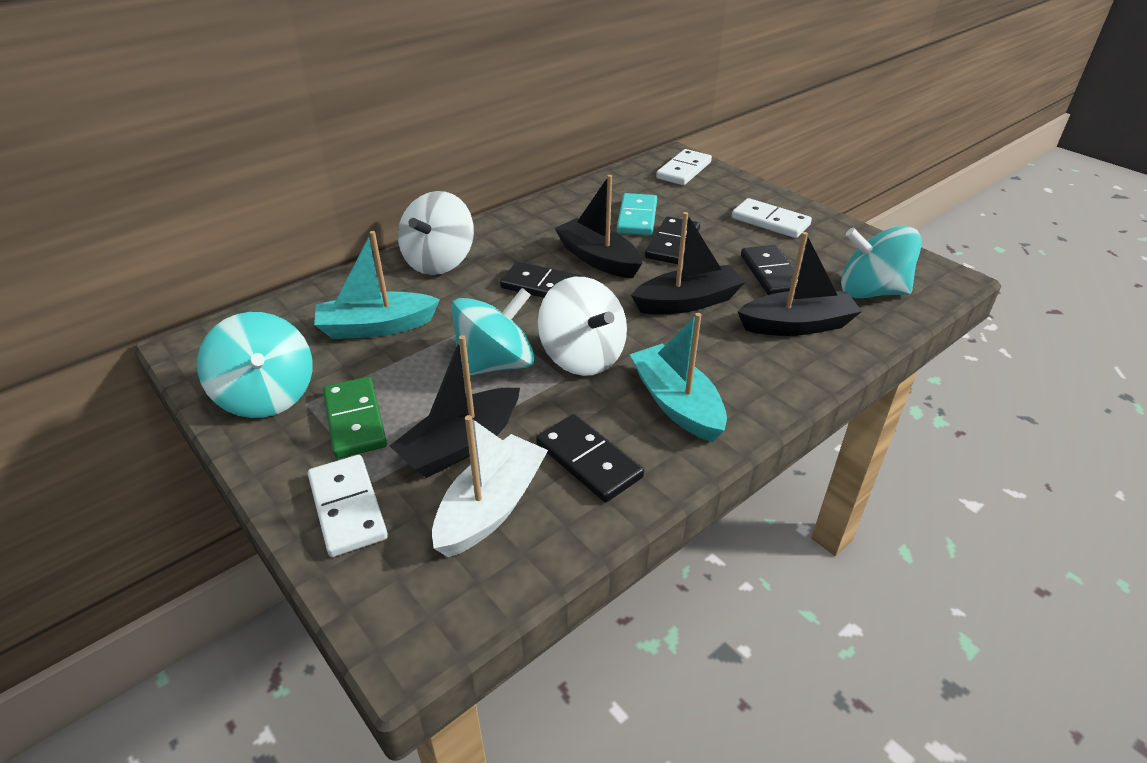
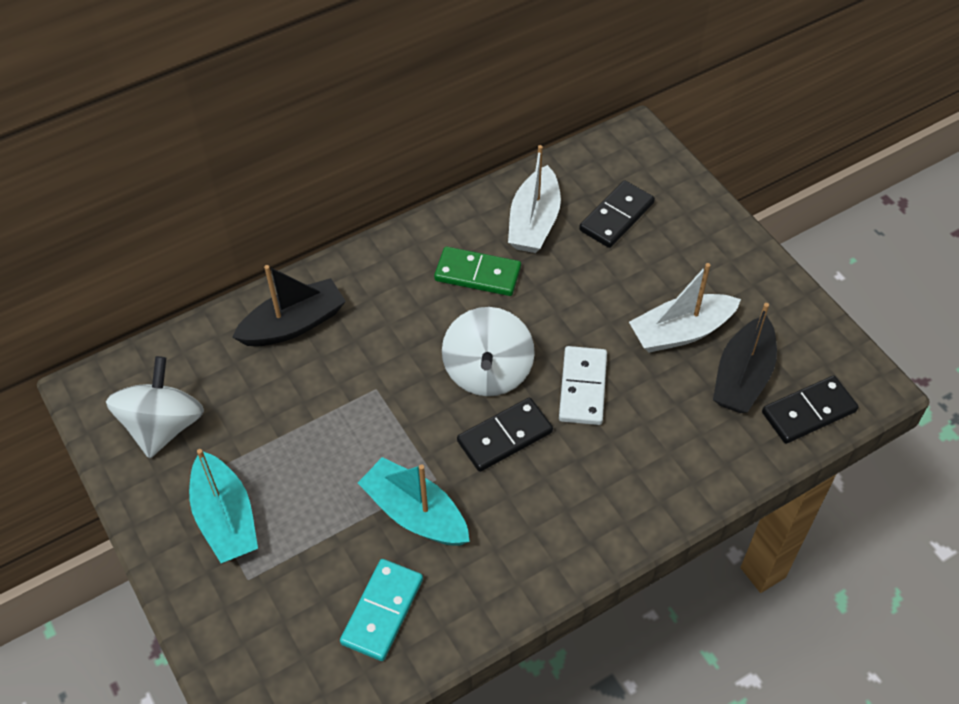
black boat: 4 -> 2
black domino: 4 -> 3
turquoise spinning top: 3 -> 0
white boat: 1 -> 2
white domino: 3 -> 1

